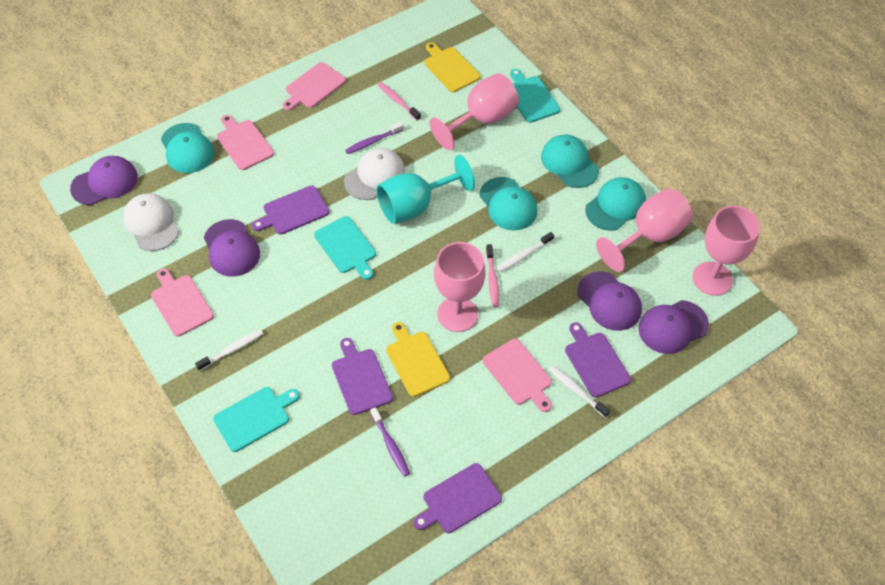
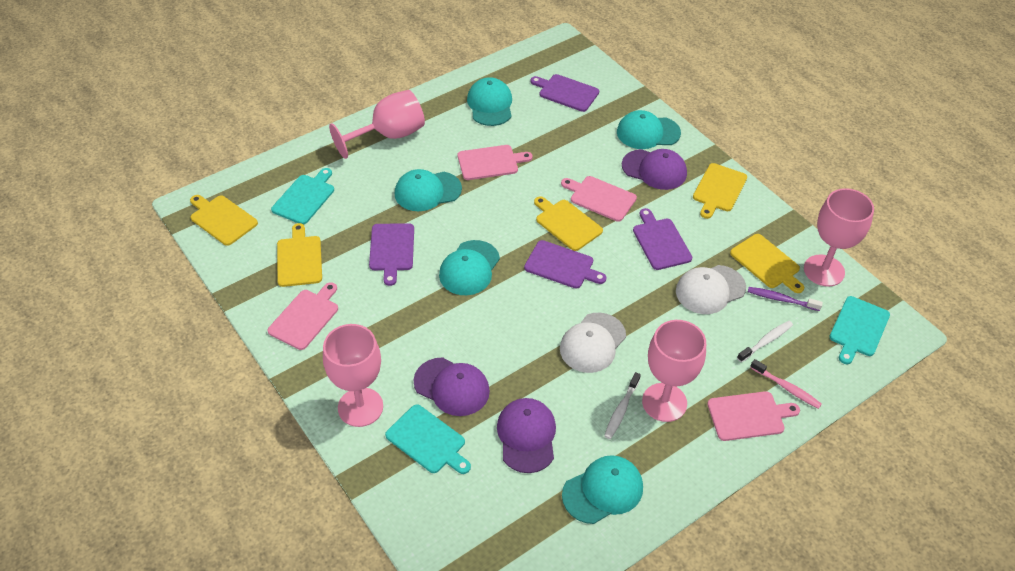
pink toothbrush: 2 -> 1
purple cap: 4 -> 3
purple toothbrush: 2 -> 1
turquoise cap: 4 -> 5
turquoise goblet: 1 -> 0
white toothbrush: 3 -> 2
yellow cutting board: 2 -> 5

